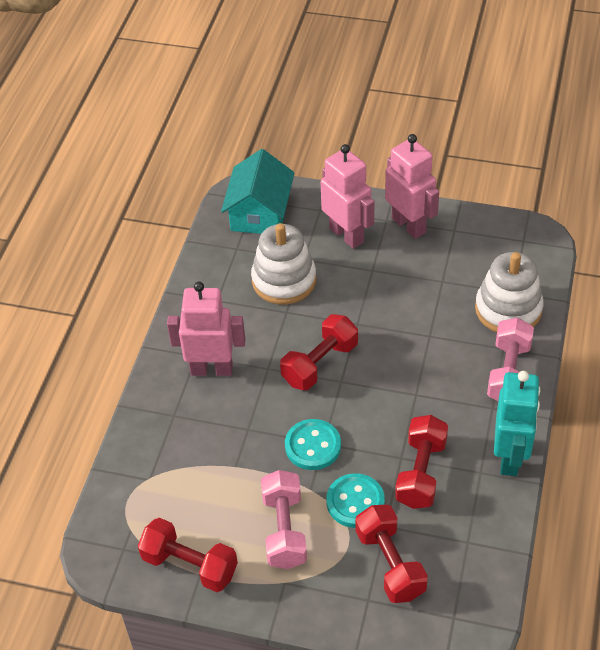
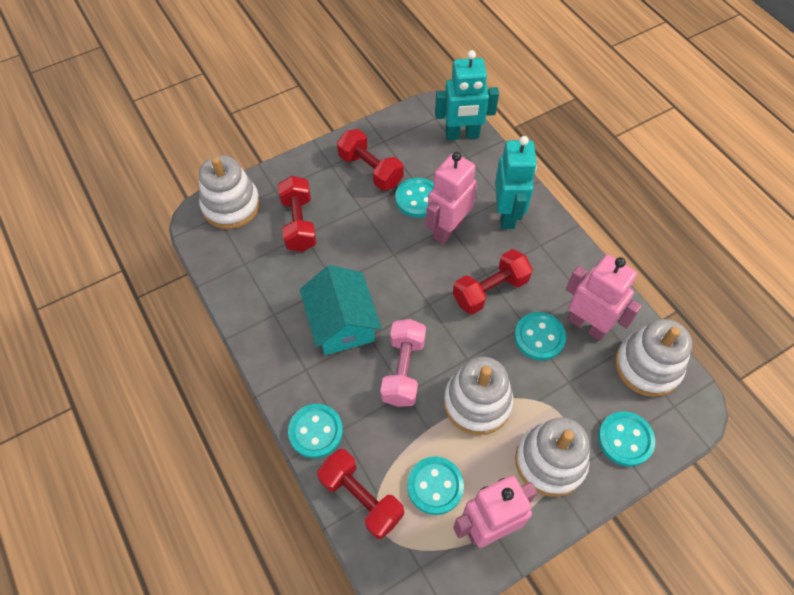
pink dumbbell: 2 -> 1
turquoise button: 2 -> 5
turquoise robot: 1 -> 2
white stacking toy: 2 -> 4

